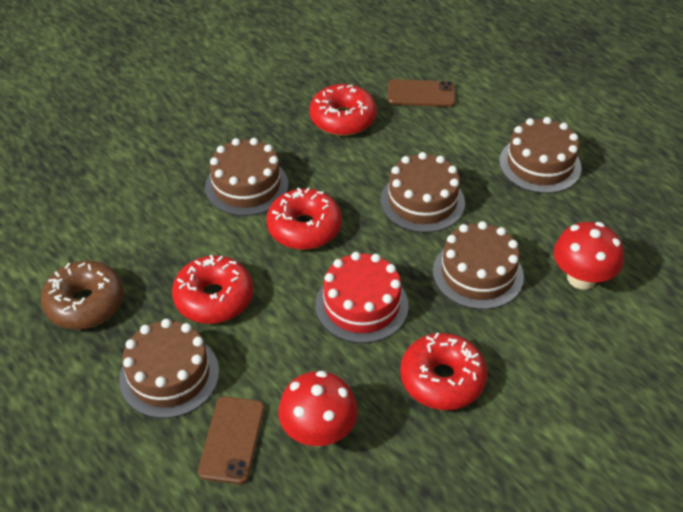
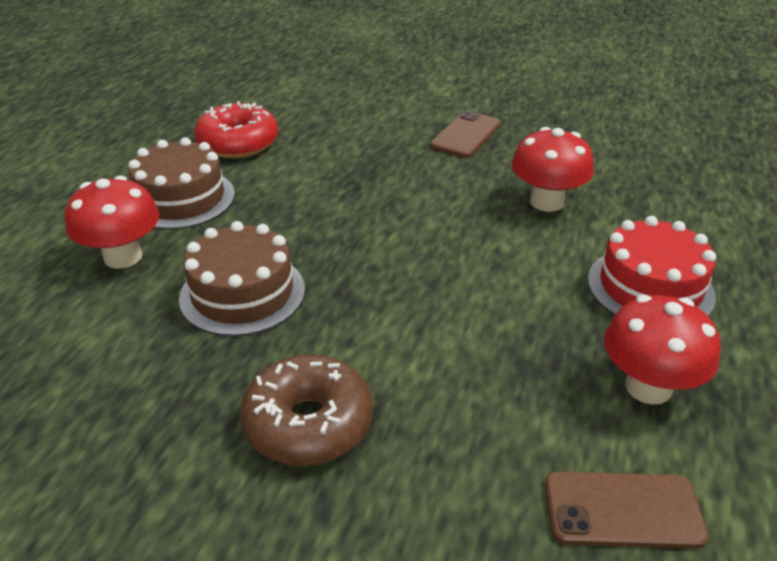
brown cake: 5 -> 2
red donut: 4 -> 1
red mushroom: 2 -> 3

